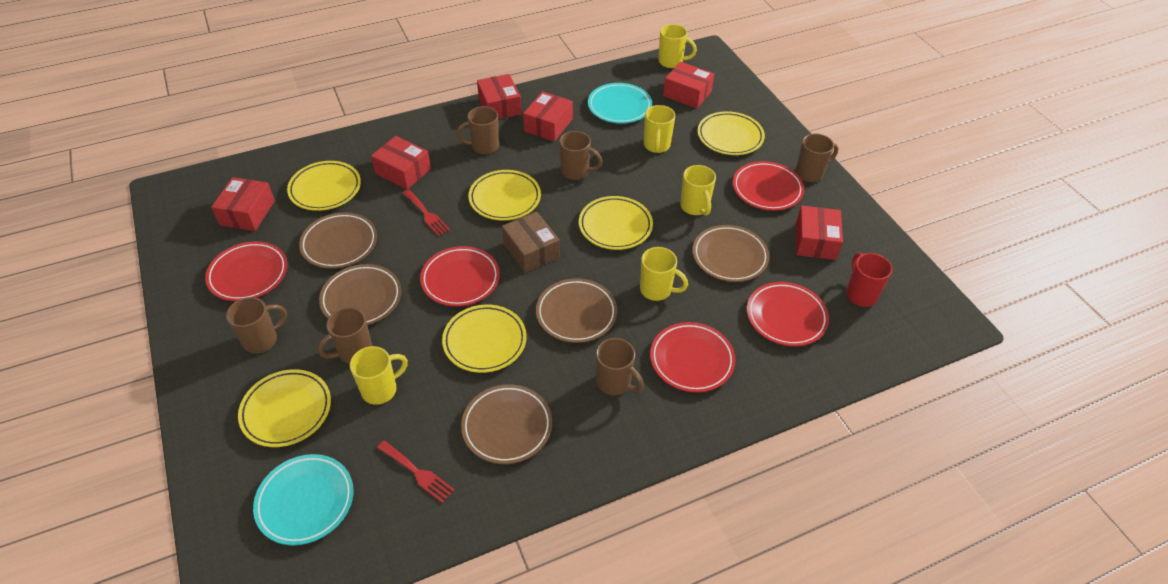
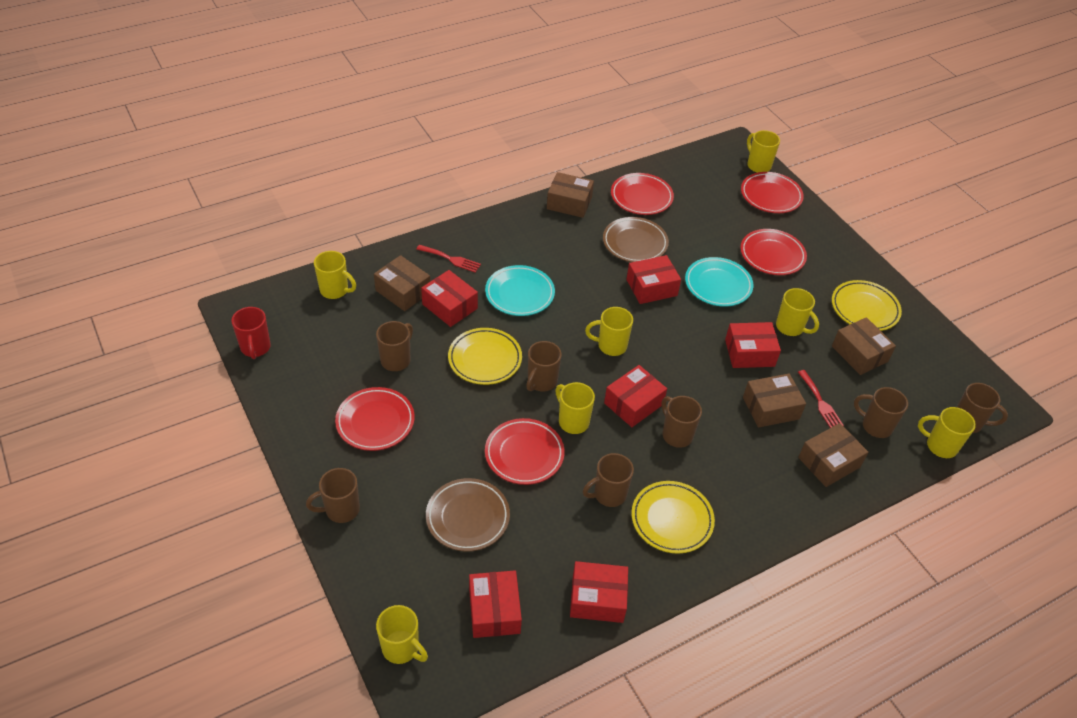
brown box: 1 -> 5
brown mug: 6 -> 7
brown plate: 5 -> 2
yellow mug: 5 -> 7
yellow plate: 6 -> 3

